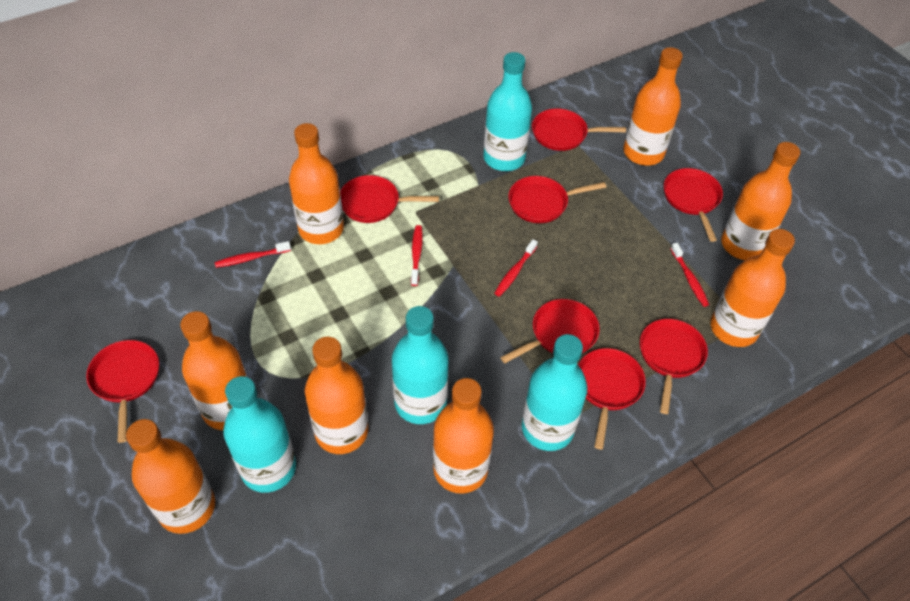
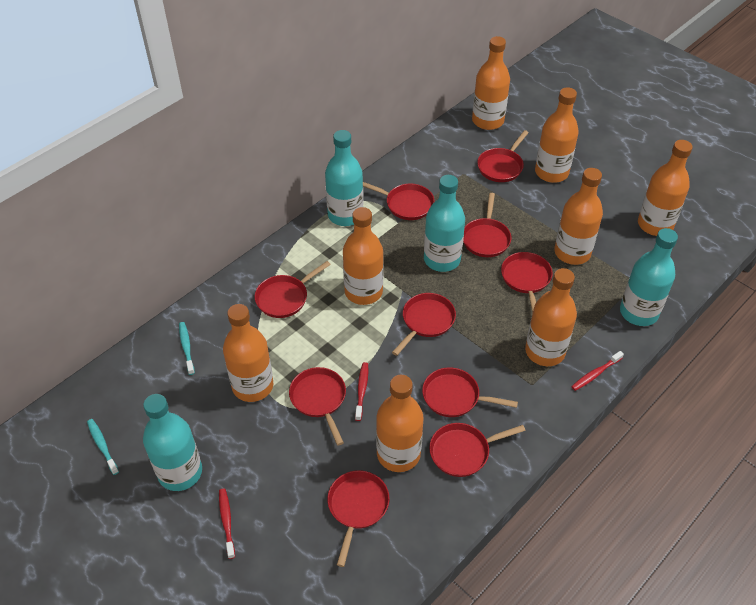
red pan: 8 -> 10
red toothbrush: 4 -> 3
turquoise toothbrush: 0 -> 2

